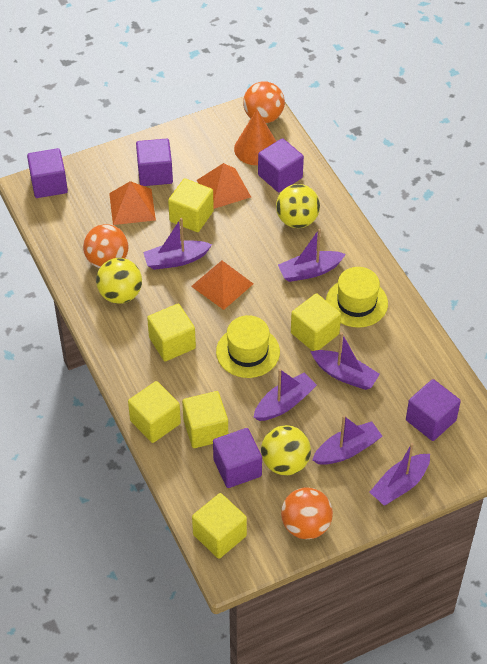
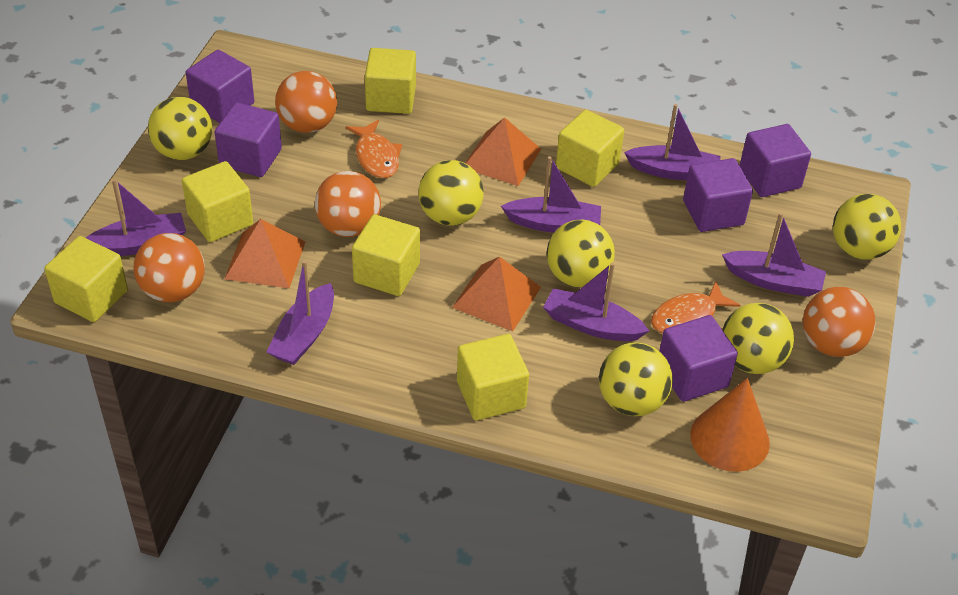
orange ball: 3 -> 4
orange fish: 0 -> 2
yellow ball: 3 -> 6
yellow hat: 2 -> 0

